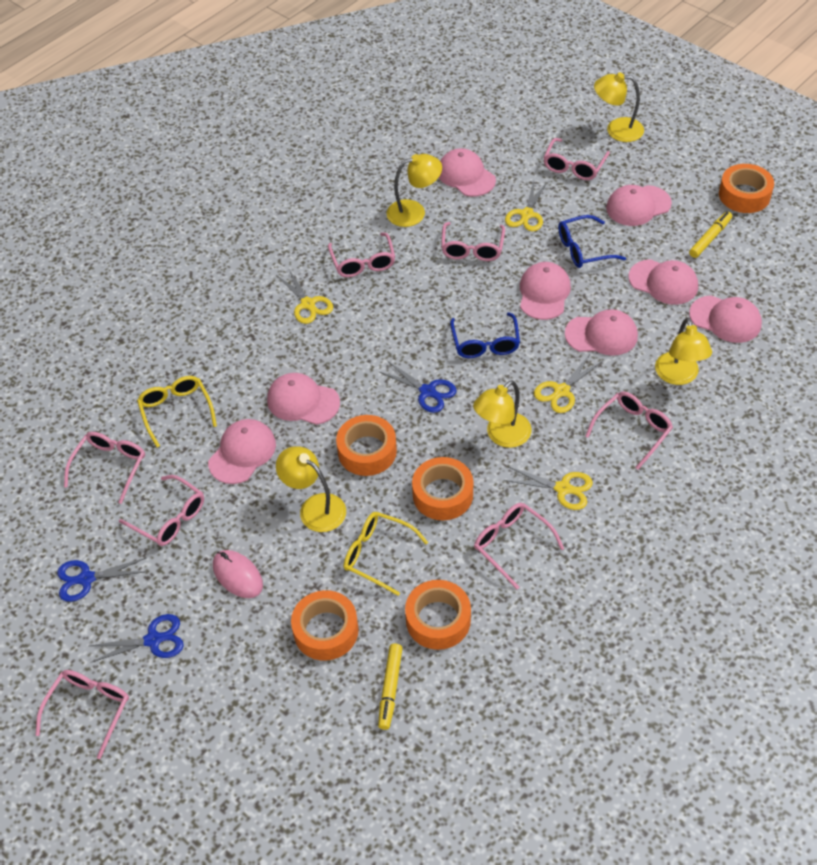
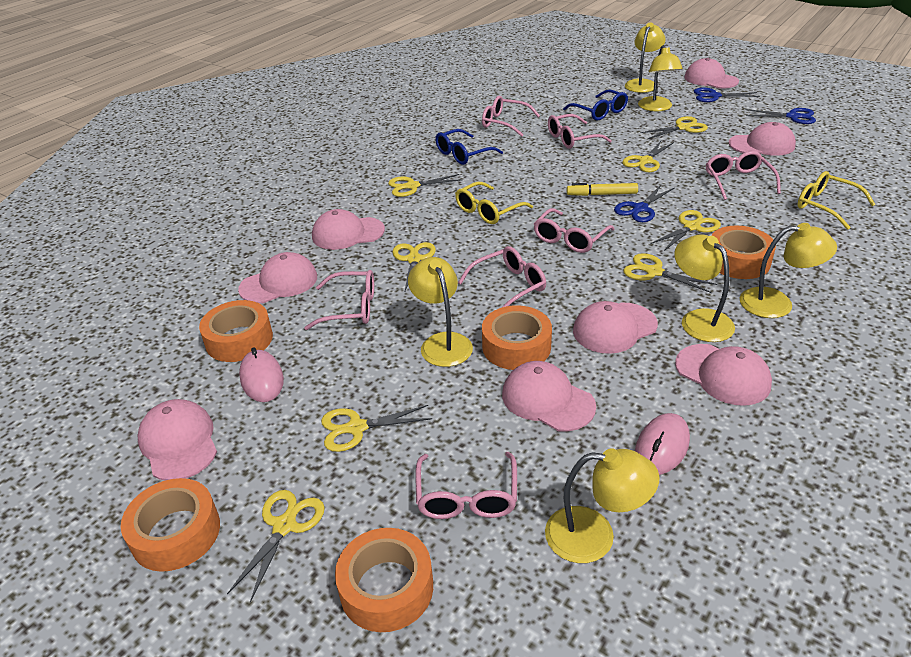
pink glasses: 8 -> 7
pink mouse: 1 -> 2
yellow lamp: 5 -> 6
yellow marker: 2 -> 1
yellow scissors: 4 -> 8

